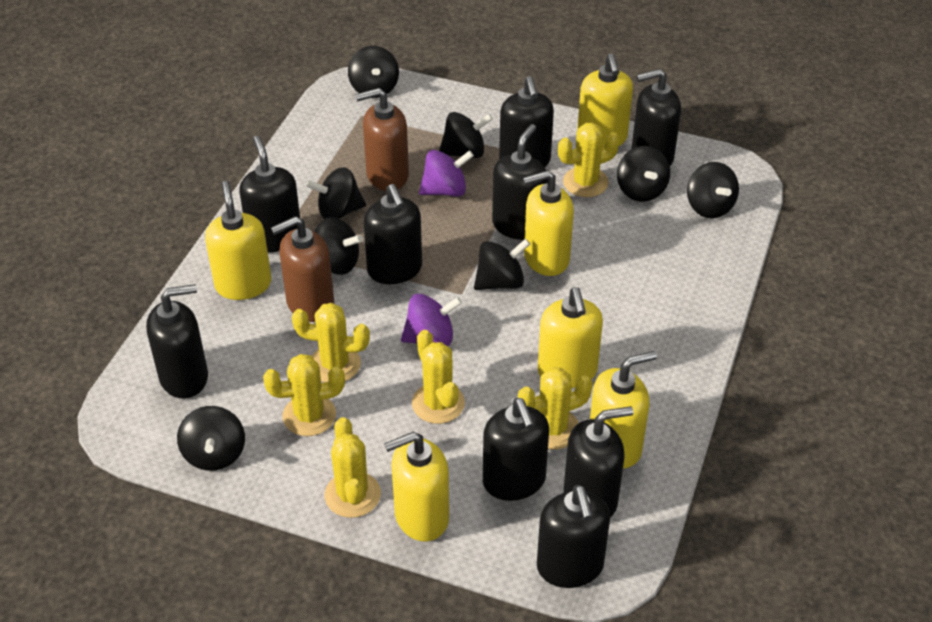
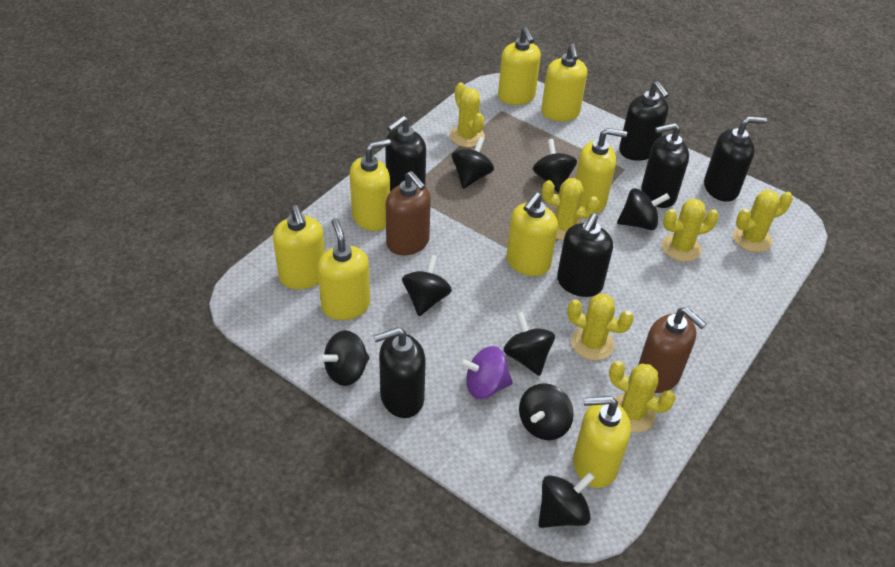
black soap dispenser: 9 -> 6
purple spinning top: 2 -> 1
yellow soap dispenser: 6 -> 8

